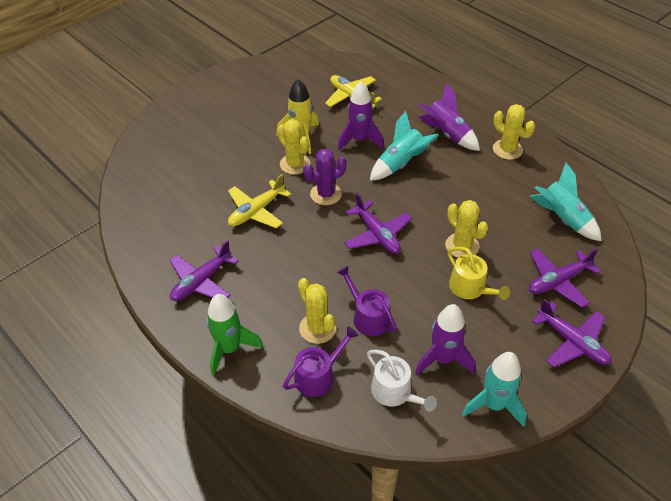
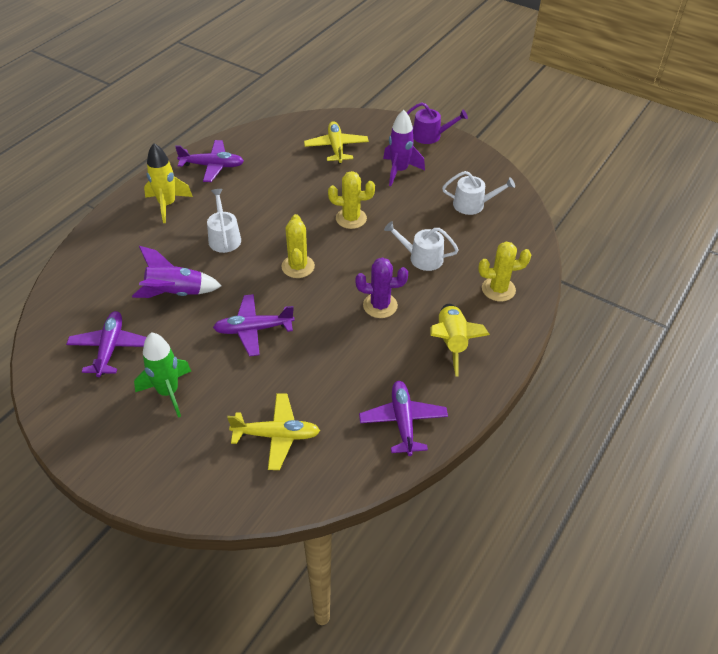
purple rocket: 3 -> 2
purple watering can: 2 -> 1
turquoise rocket: 3 -> 0
white watering can: 1 -> 3
yellow cactus: 4 -> 3
yellow rocket: 1 -> 2
yellow watering can: 1 -> 0

